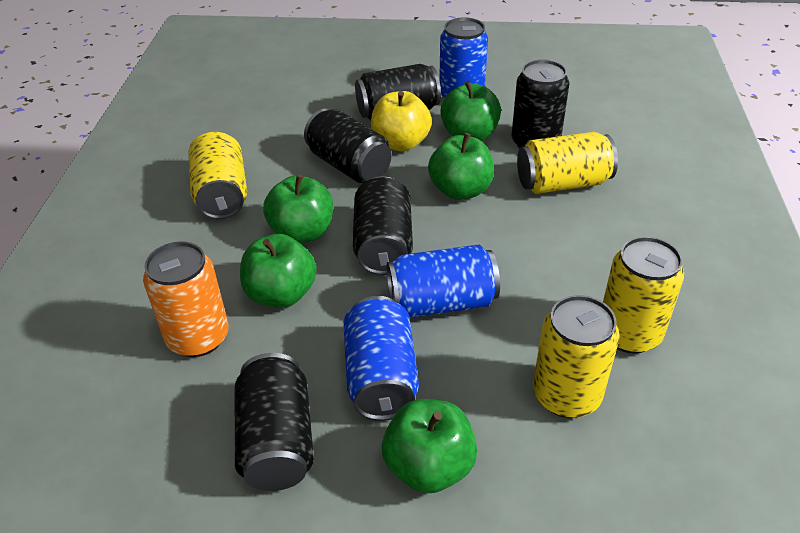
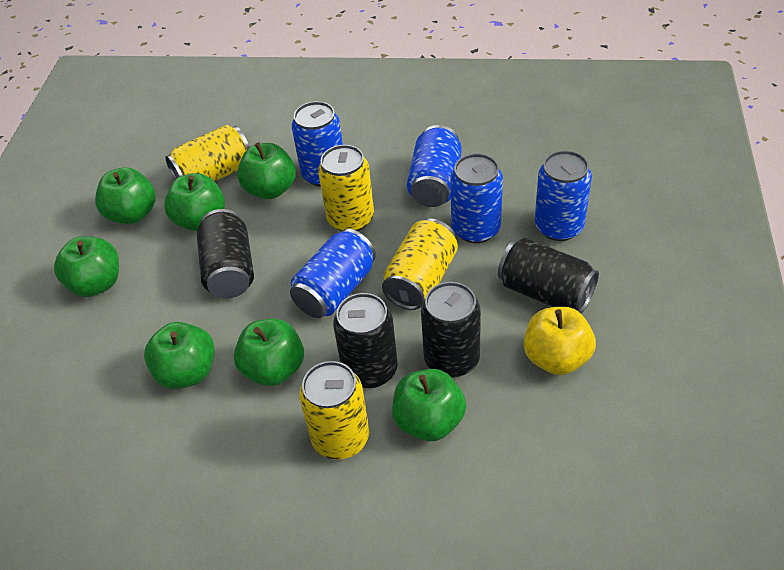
black can: 5 -> 4
blue can: 3 -> 5
green apple: 5 -> 7
orange can: 1 -> 0

